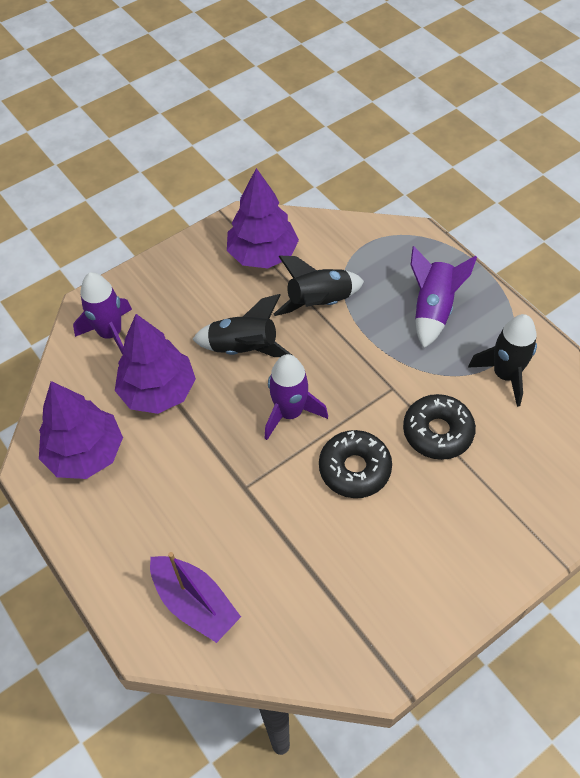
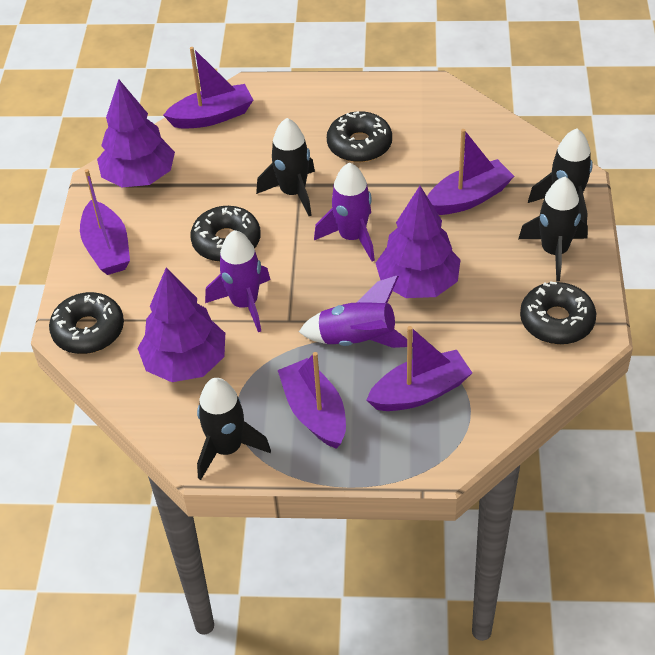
black donut: 2 -> 4
black rocket: 3 -> 4
purple boat: 1 -> 5

